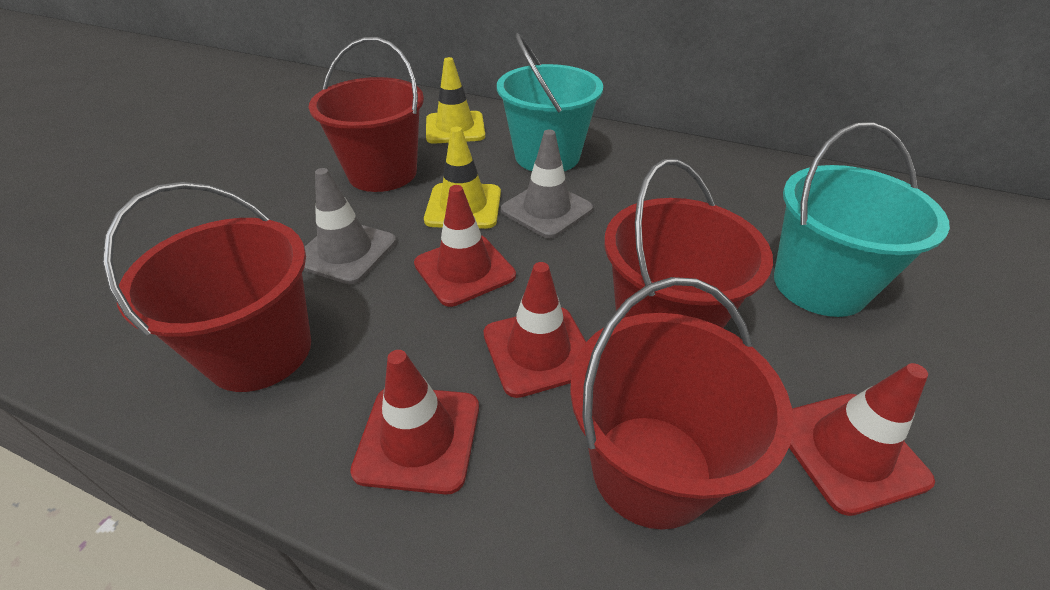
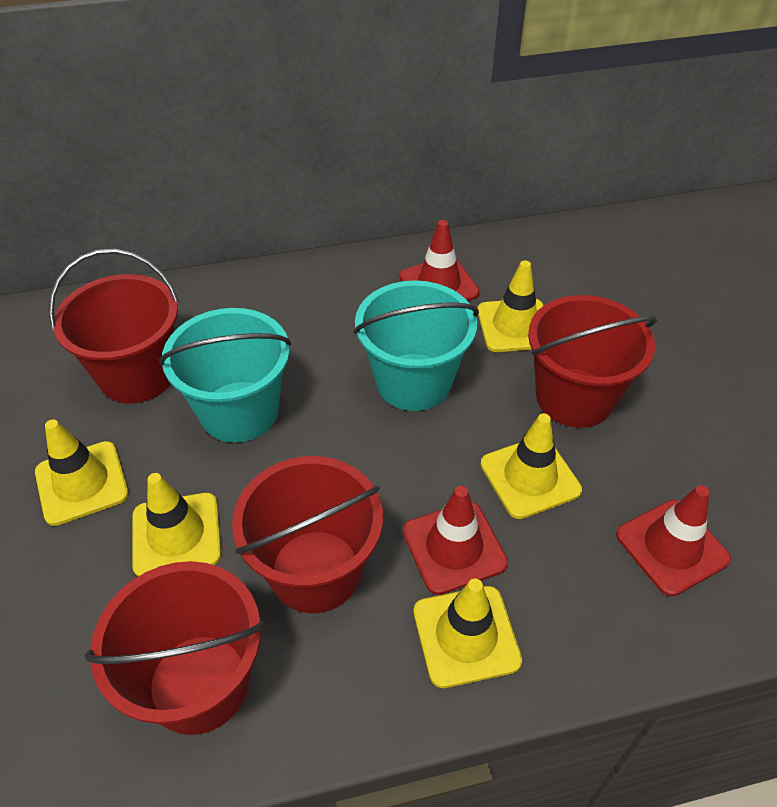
grey traffic cone: 2 -> 0
red traffic cone: 4 -> 3
yellow traffic cone: 2 -> 5

